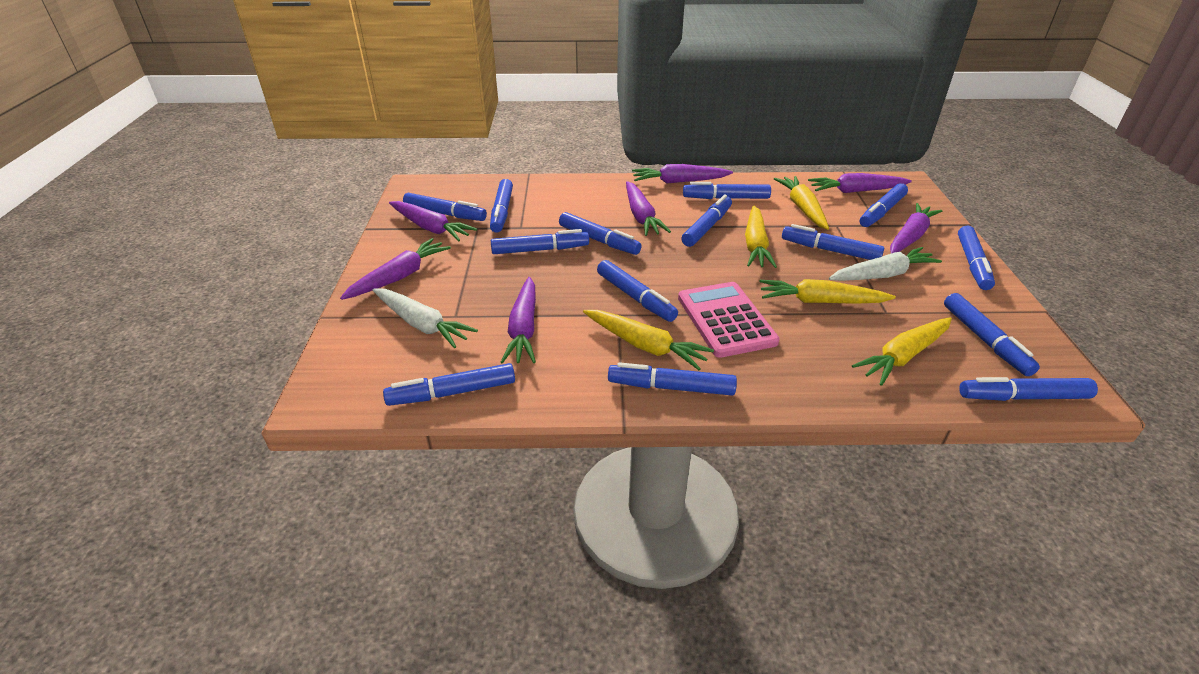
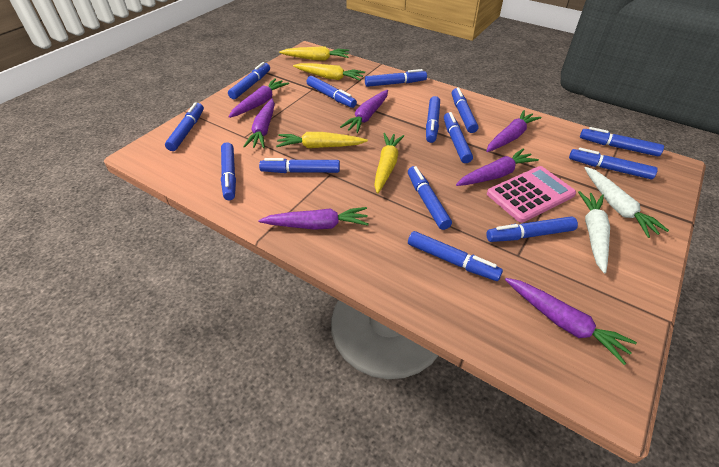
yellow carrot: 5 -> 4

